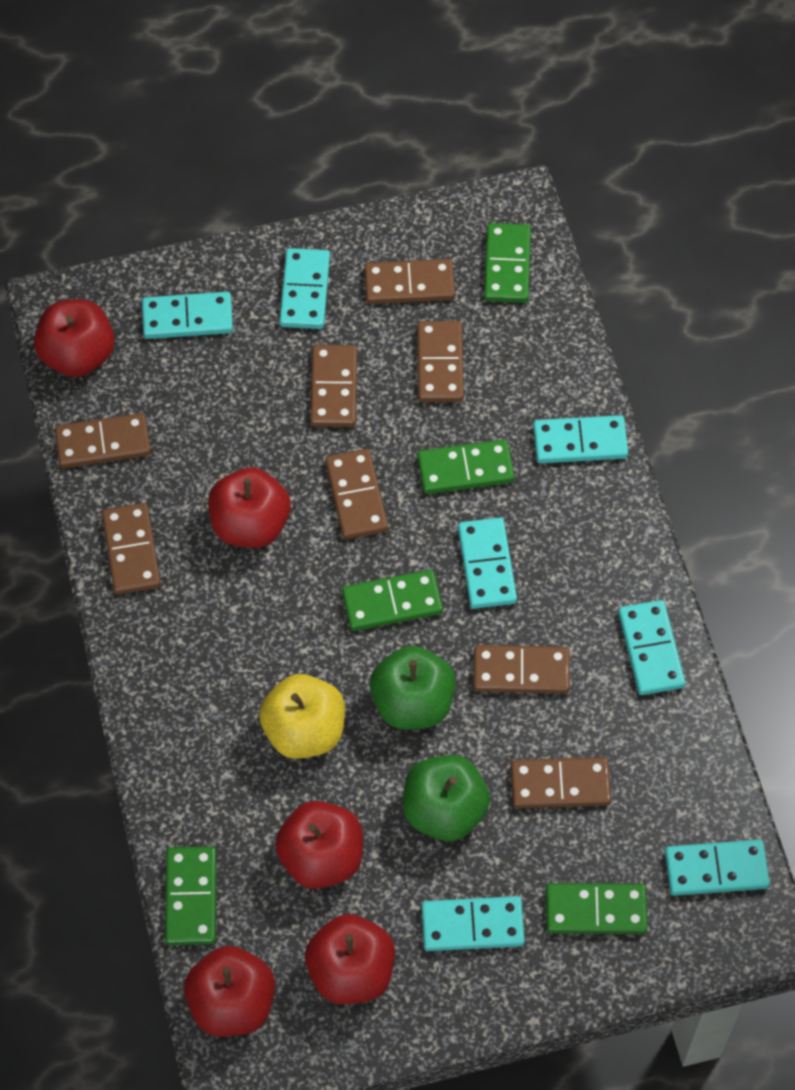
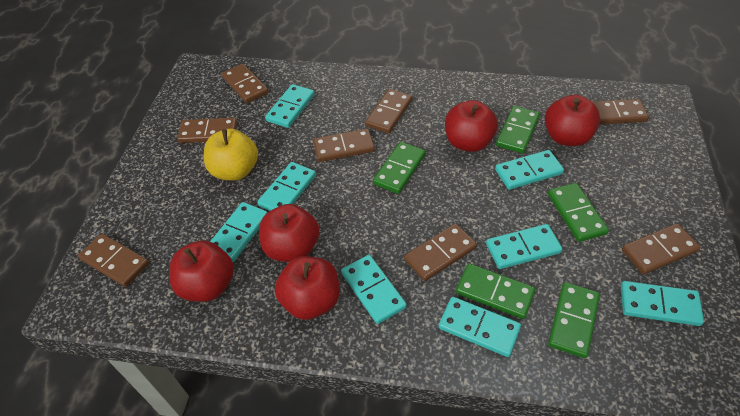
green apple: 2 -> 0
turquoise domino: 7 -> 8

